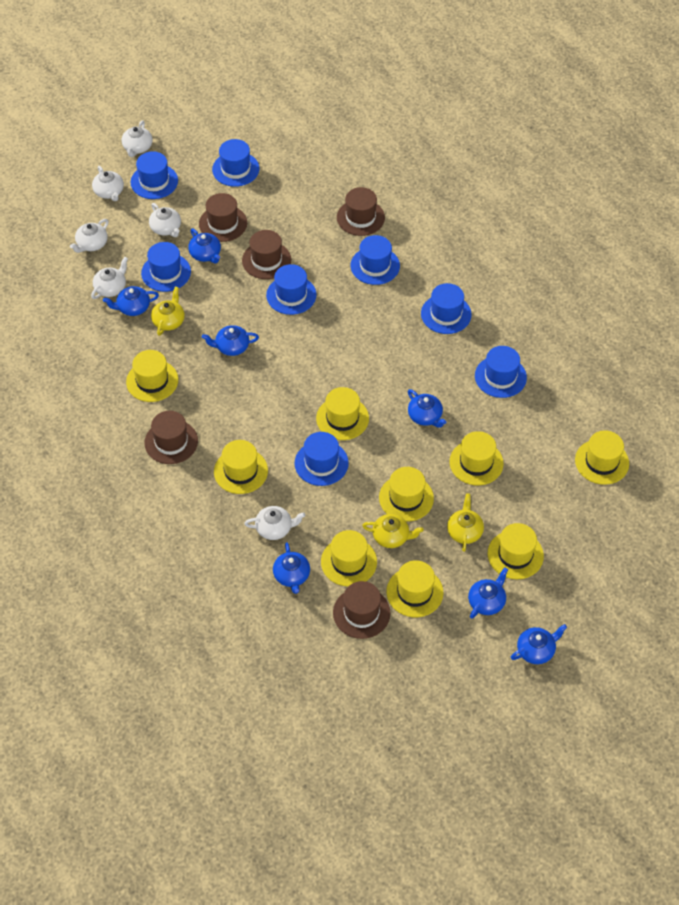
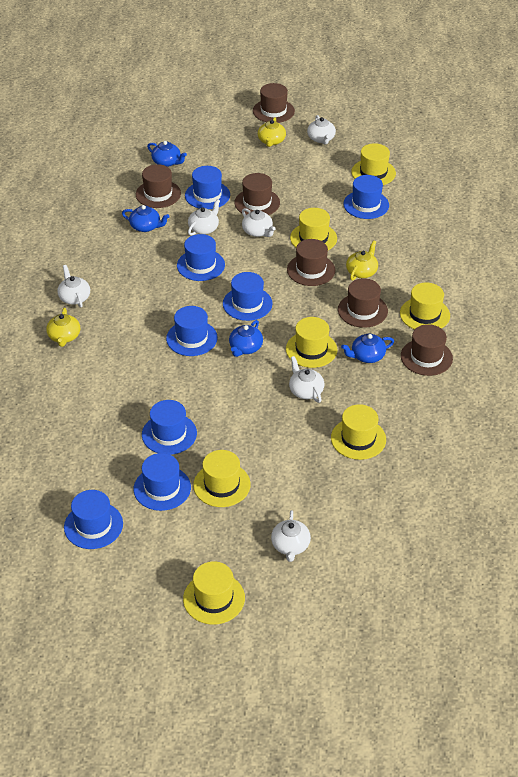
blue teapot: 7 -> 4
brown hat: 5 -> 6
yellow hat: 9 -> 7

